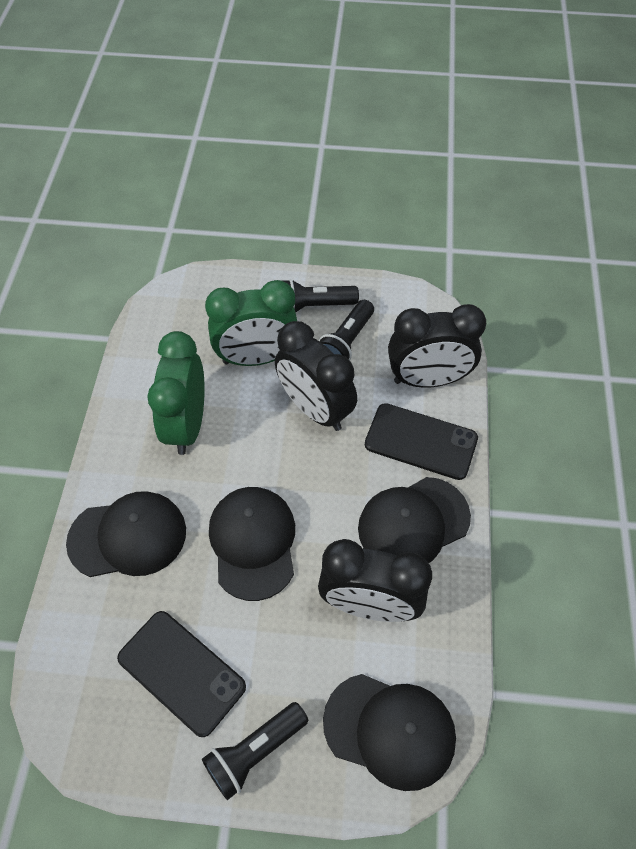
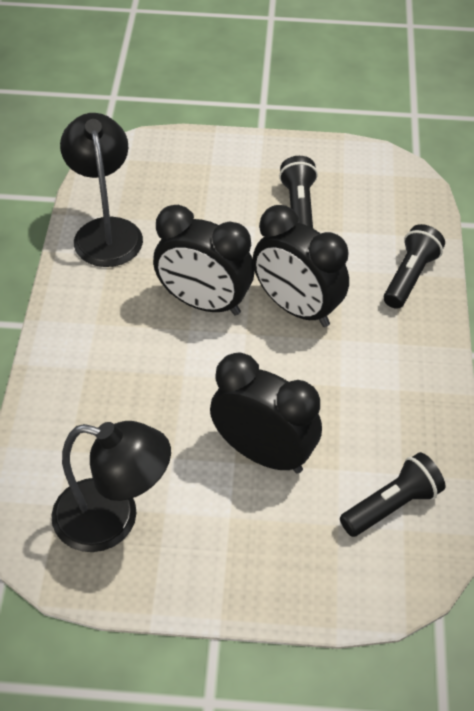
black cap: 4 -> 0
black lamp: 0 -> 2
black phone: 2 -> 0
green clock: 2 -> 0

